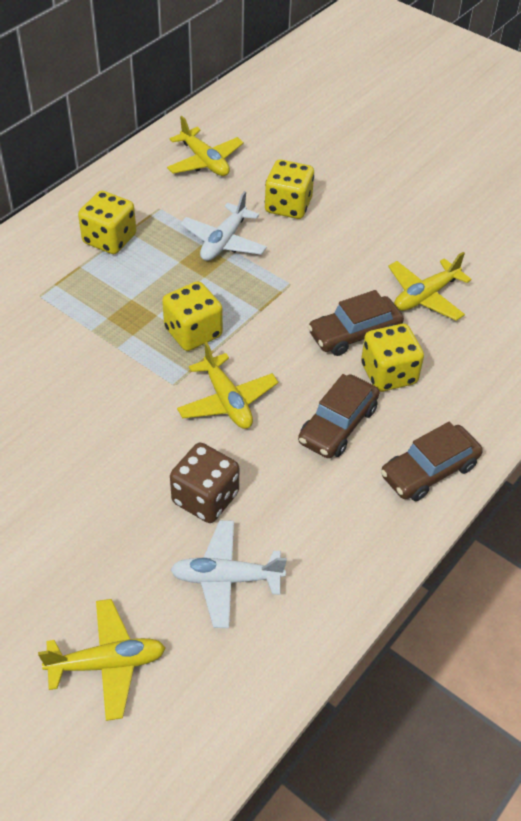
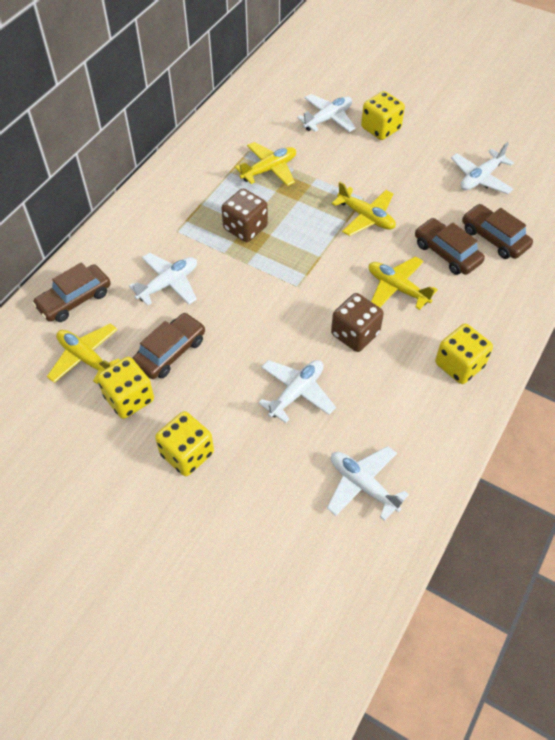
brown car: 3 -> 4
brown dice: 1 -> 2
white plane: 2 -> 5

